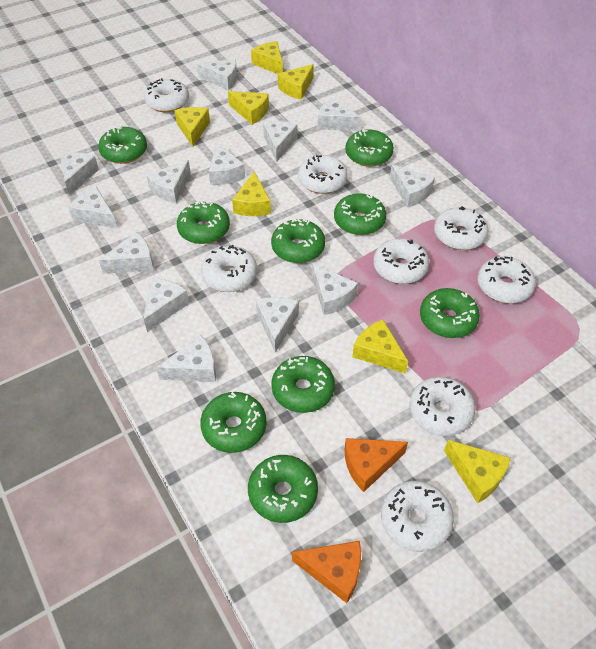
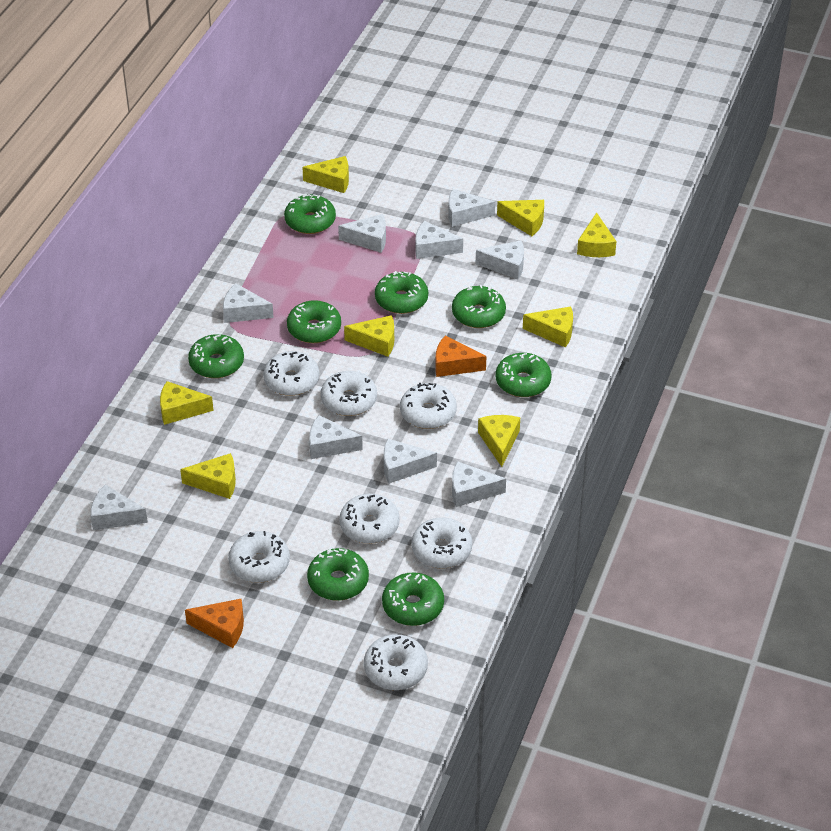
green donut: 9 -> 8
white cheese: 13 -> 9
white donut: 8 -> 7
yellow cheese: 7 -> 8

